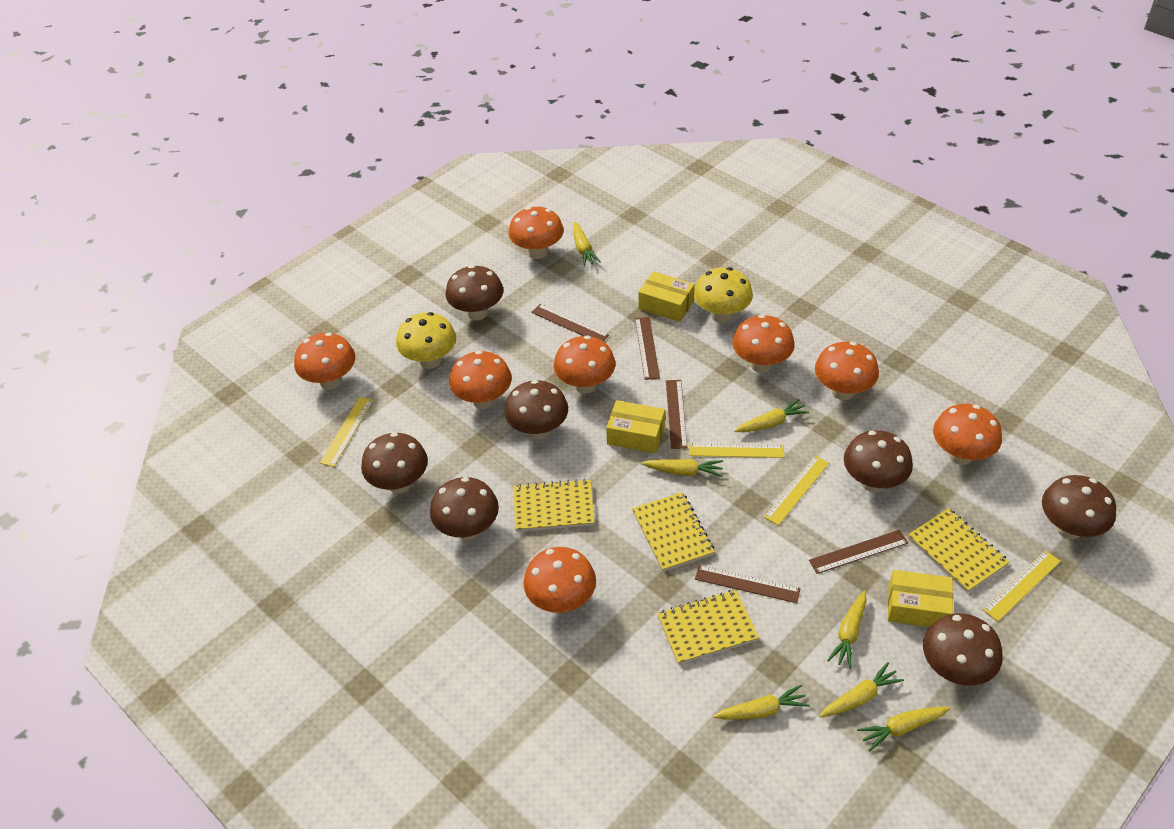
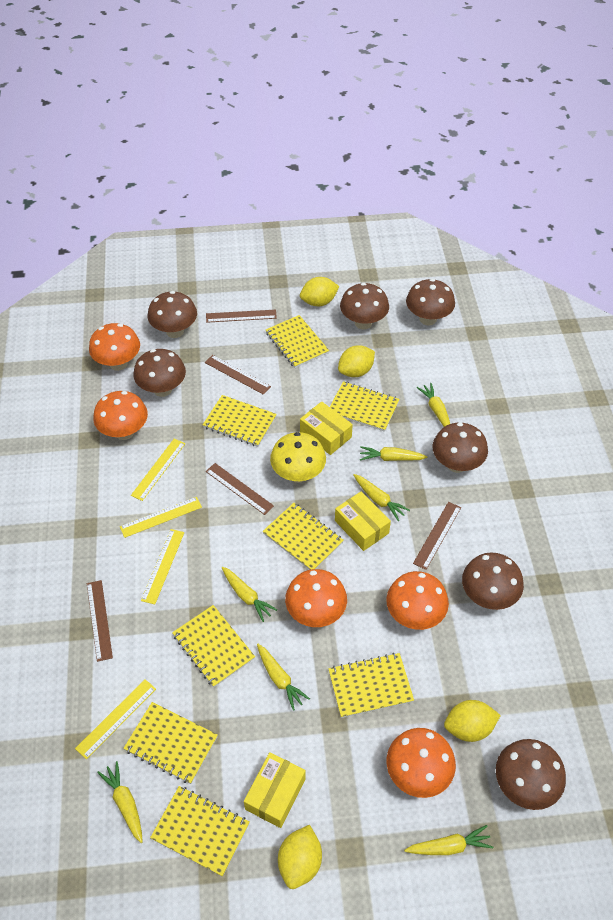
orange mushroom: 8 -> 5
yellow lemon: 0 -> 4
yellow mushroom: 2 -> 1
yellow notebook: 4 -> 8

